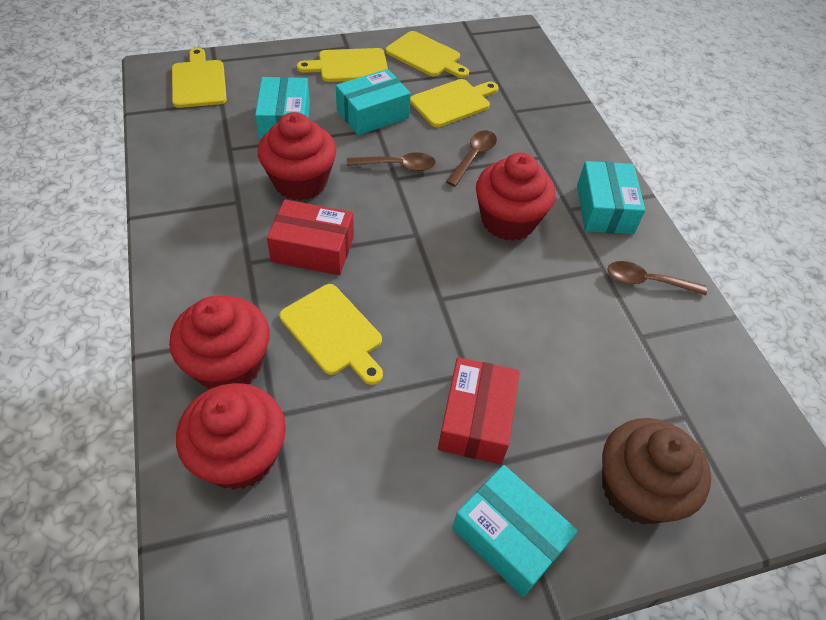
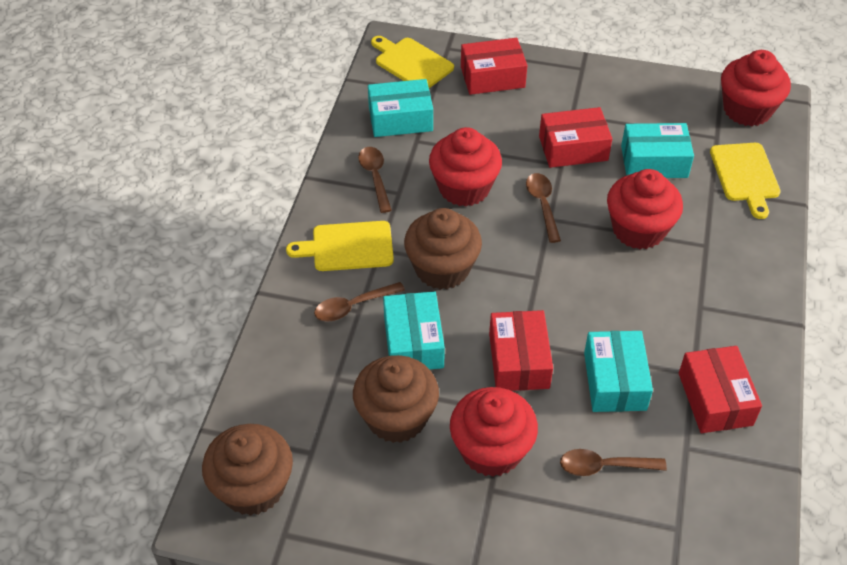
brown cupcake: 1 -> 3
brown spoon: 3 -> 4
red box: 2 -> 4
yellow cutting board: 5 -> 3

